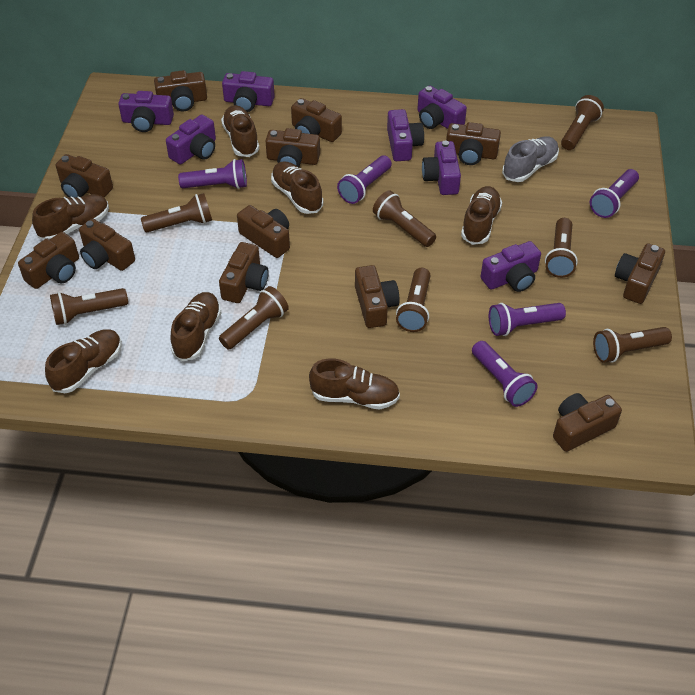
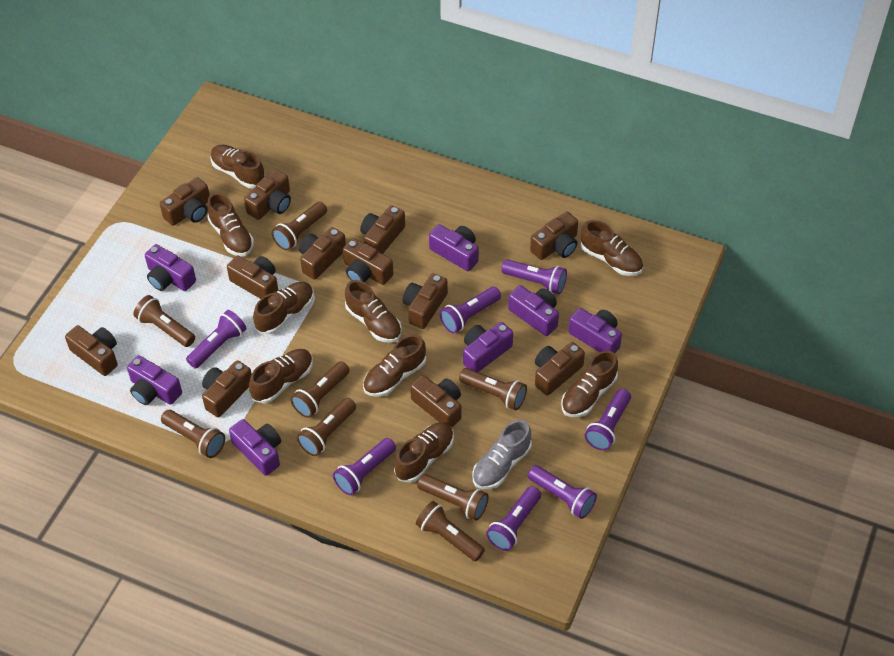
brown shoe: 7 -> 9
purple flashlight: 5 -> 7

